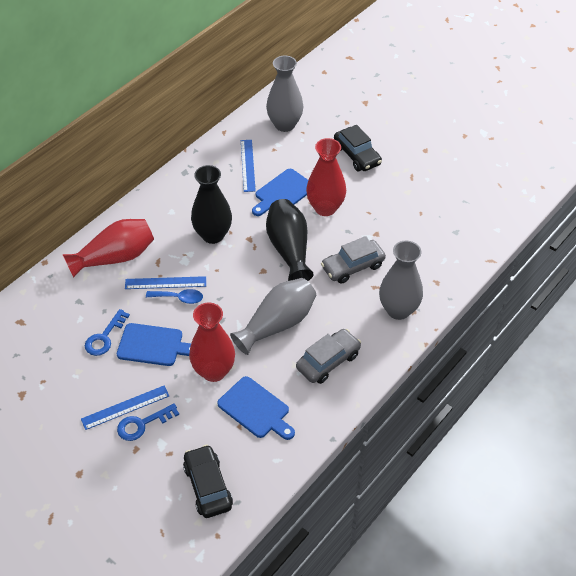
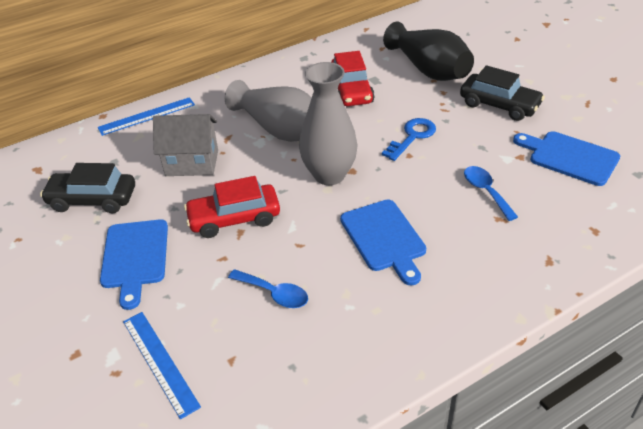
black vase: 2 -> 1
blue key: 2 -> 1
blue ruler: 3 -> 2
blue spoon: 1 -> 2
grey car: 2 -> 0
grey house: 0 -> 1
grey vase: 3 -> 2
red car: 0 -> 2
red vase: 3 -> 0

